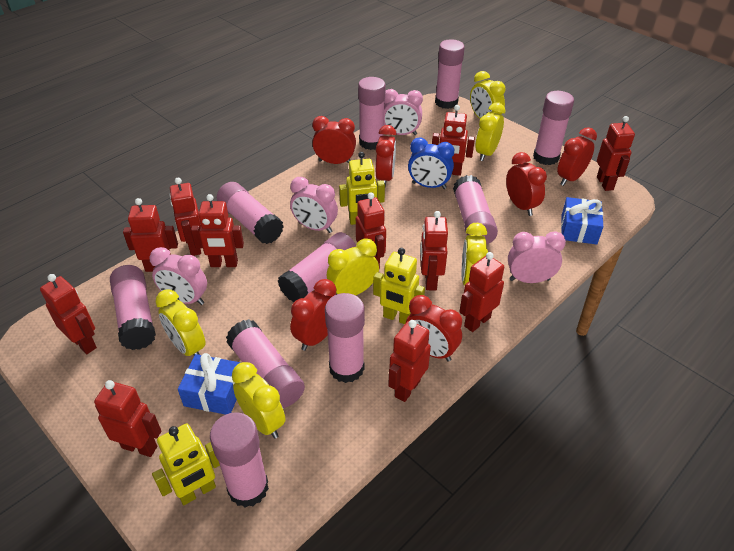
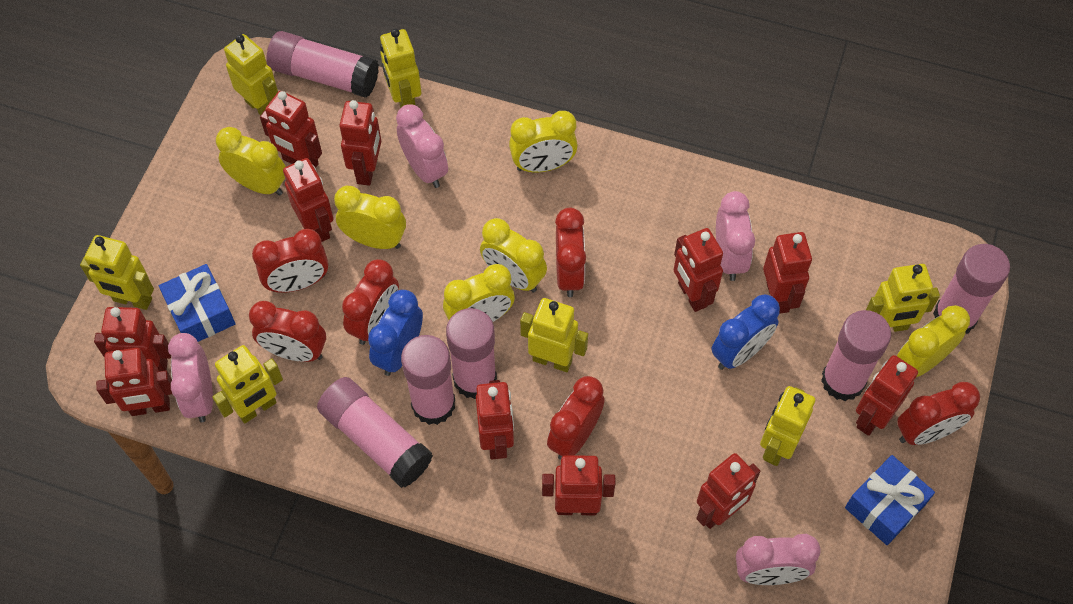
blue clock: 1 -> 2
pink glue stick: 10 -> 6
yellow robot: 3 -> 7

